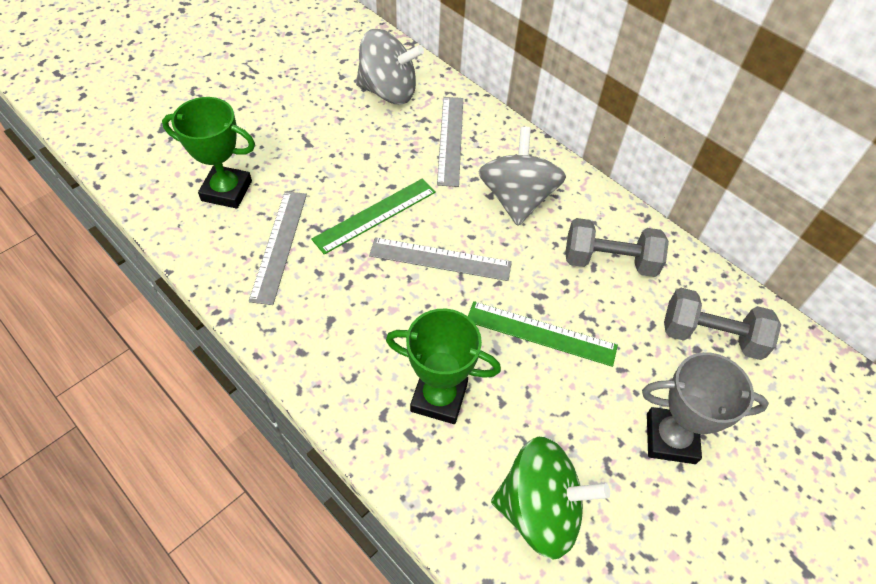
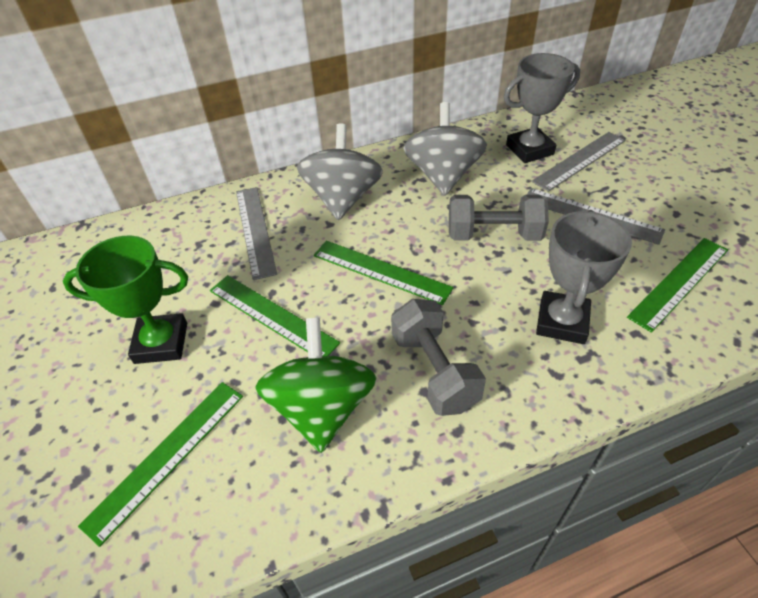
green ruler: 2 -> 4
green trophy: 2 -> 1
grey trophy: 1 -> 2

